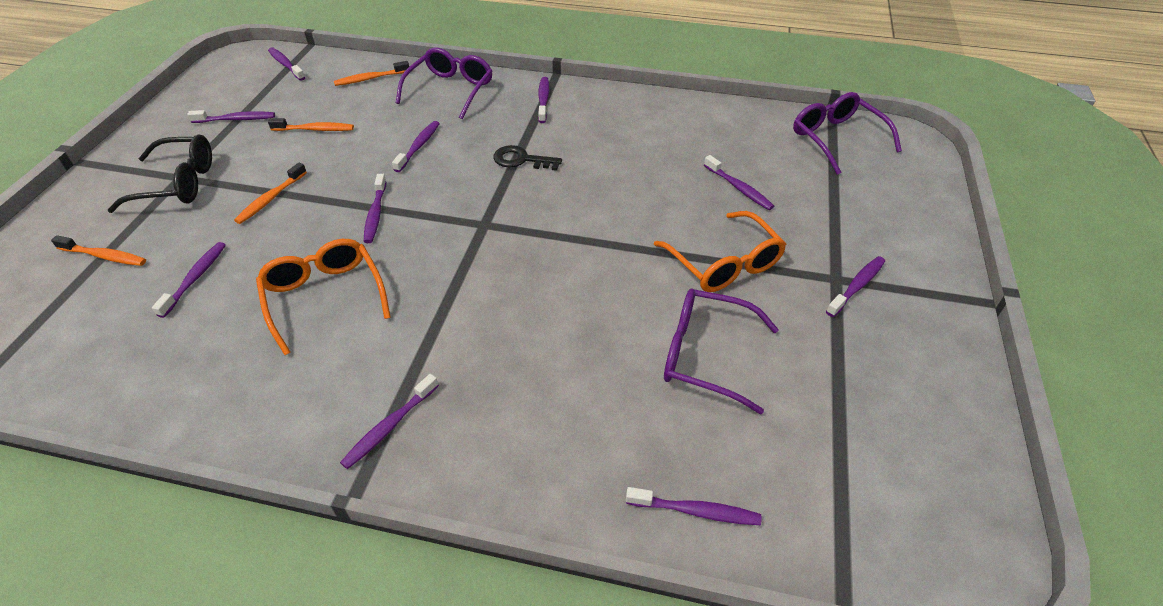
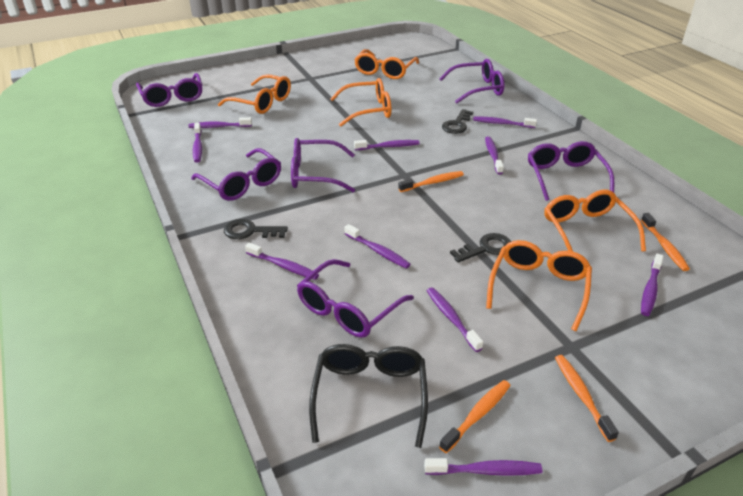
black key: 1 -> 3
orange glasses: 2 -> 5
purple glasses: 3 -> 6

